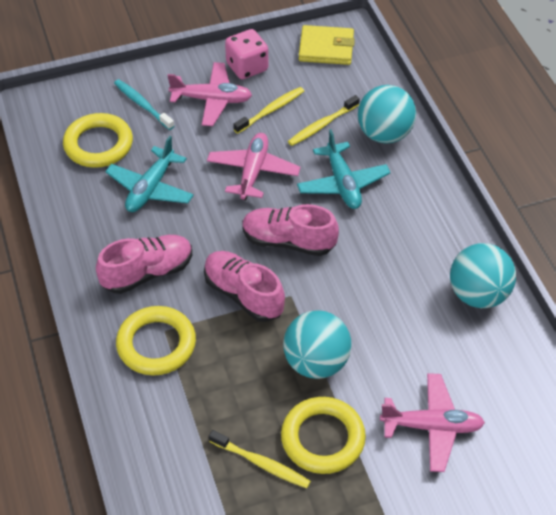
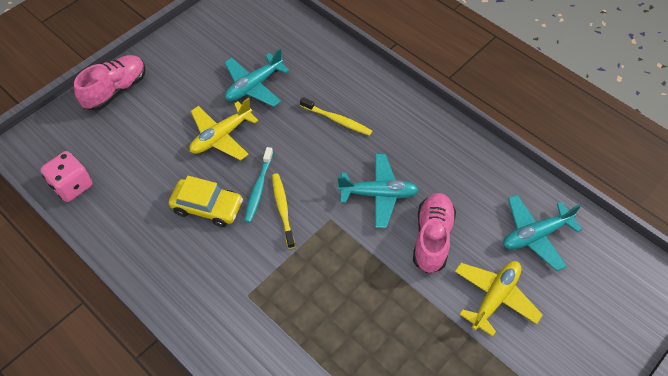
pink plane: 3 -> 0
pink shoe: 3 -> 2
turquoise ball: 3 -> 0
turquoise plane: 2 -> 3
yellow car: 0 -> 1
yellow plane: 0 -> 2
yellow ring: 3 -> 0
yellow toothbrush: 3 -> 2
yellow wallet: 1 -> 0

